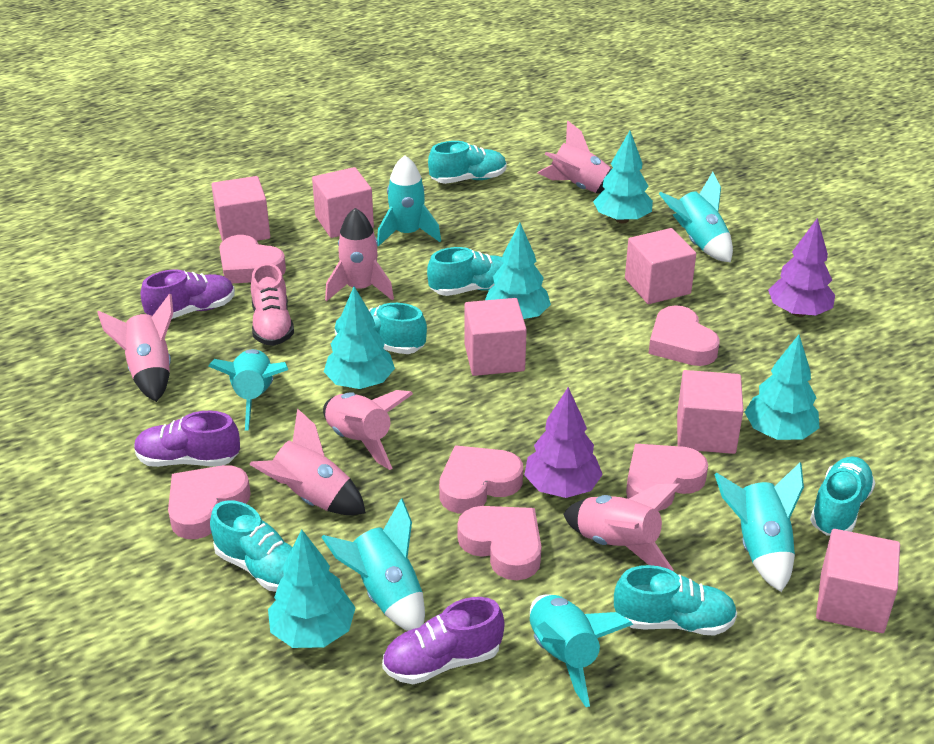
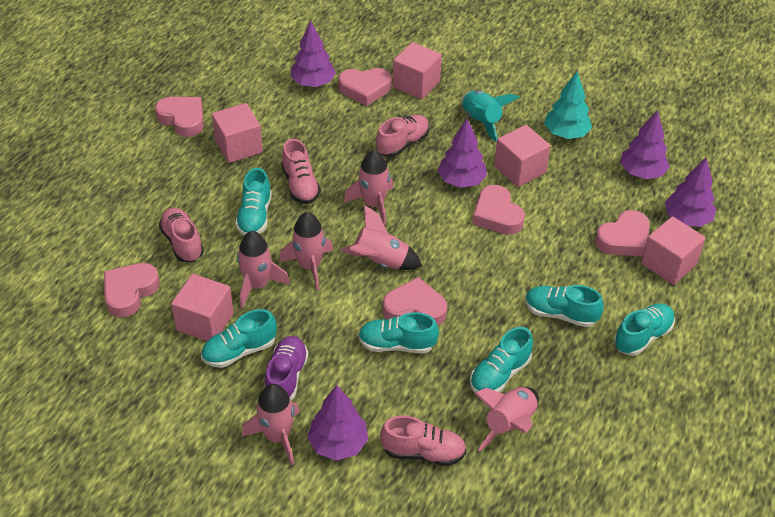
pink cube: 6 -> 5
pink shoe: 1 -> 4
purple shoe: 3 -> 1
purple tree: 2 -> 5
turquoise rocket: 6 -> 1
turquoise tree: 5 -> 1

